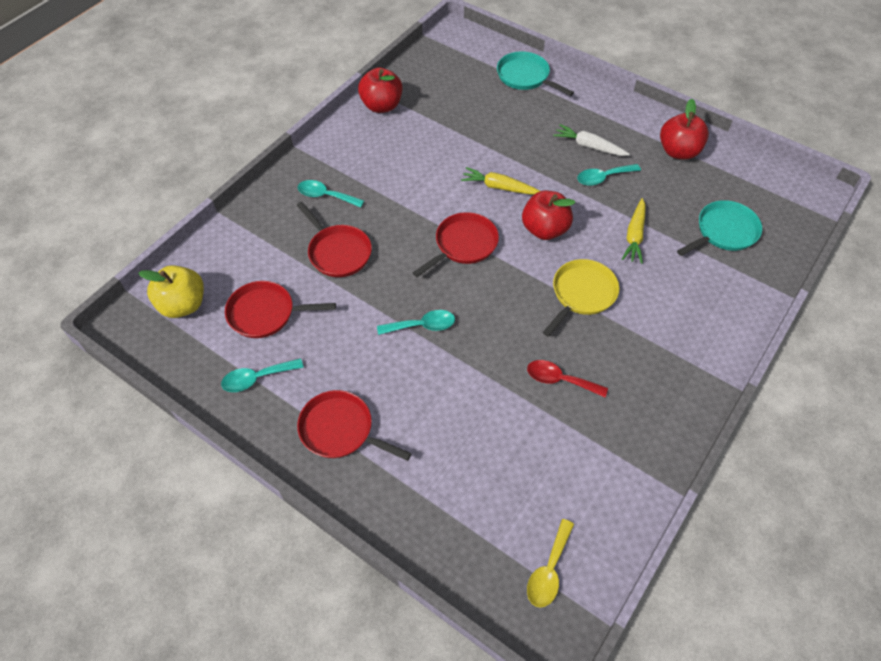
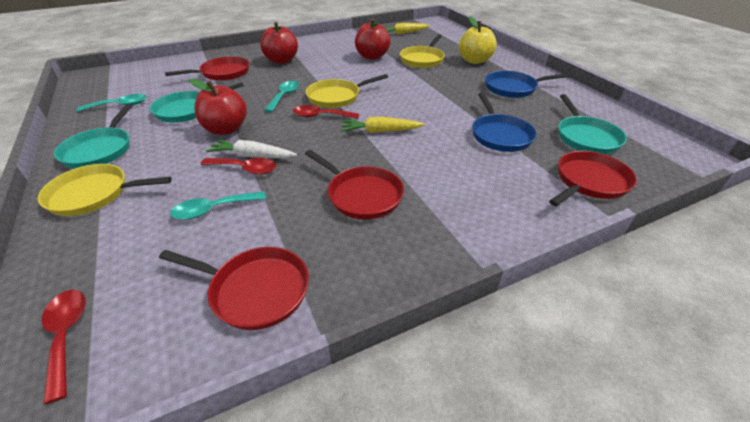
blue pan: 0 -> 2
red spoon: 1 -> 3
turquoise pan: 2 -> 3
turquoise spoon: 4 -> 3
yellow pan: 1 -> 3
yellow spoon: 1 -> 0

